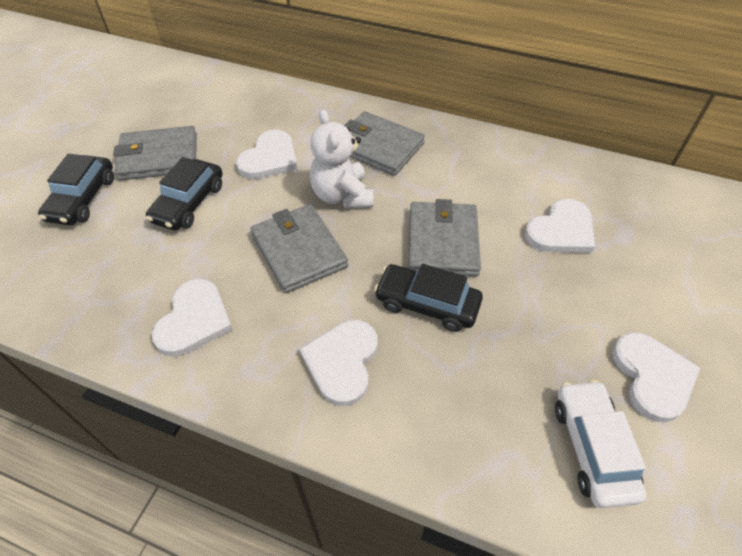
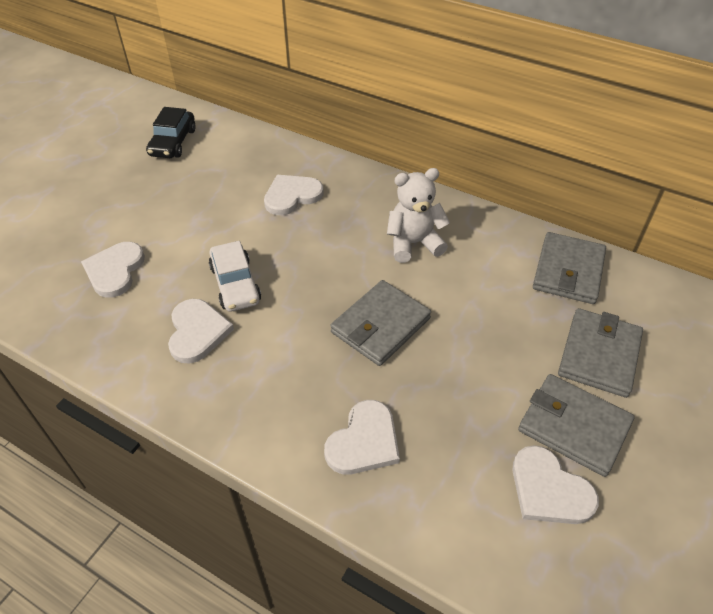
black car: 3 -> 1

